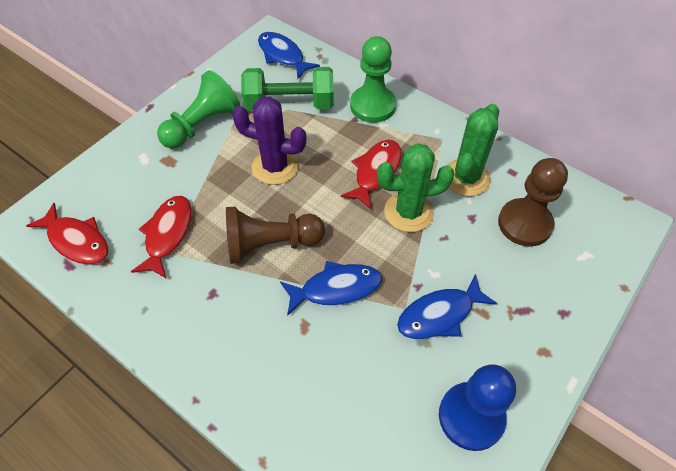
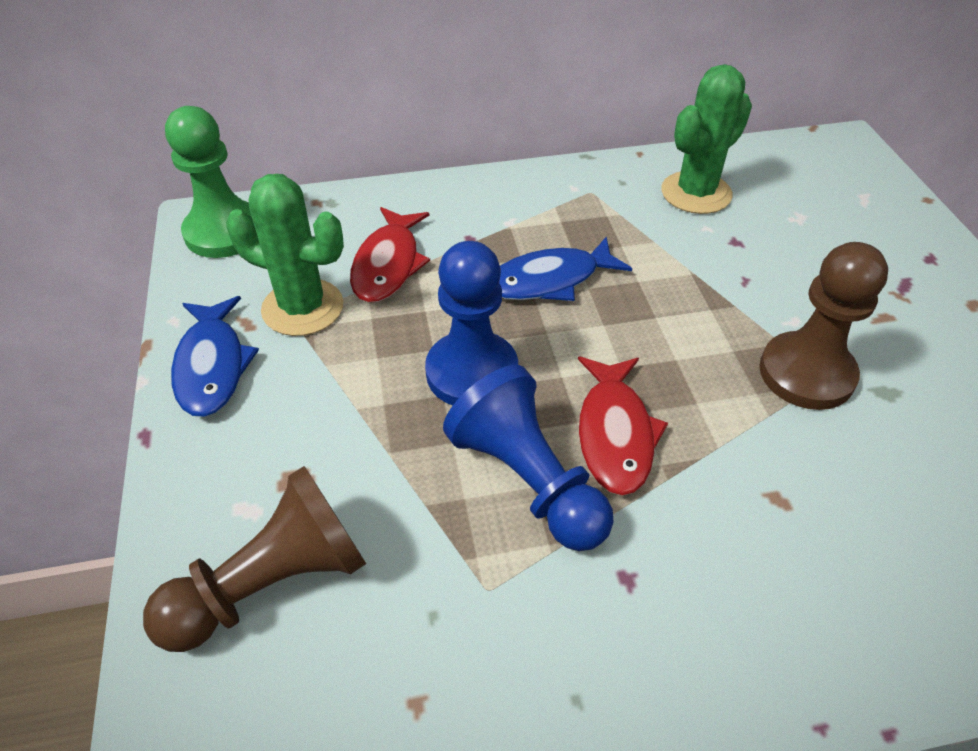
blue fish: 3 -> 2
blue pawn: 1 -> 2
green dumbbell: 1 -> 0
green pawn: 2 -> 1
purple cactus: 1 -> 0
red fish: 3 -> 2

